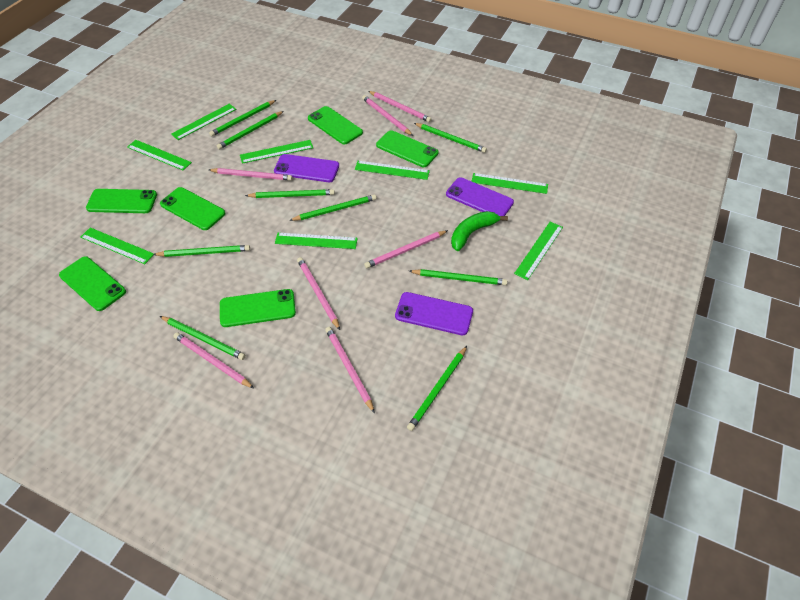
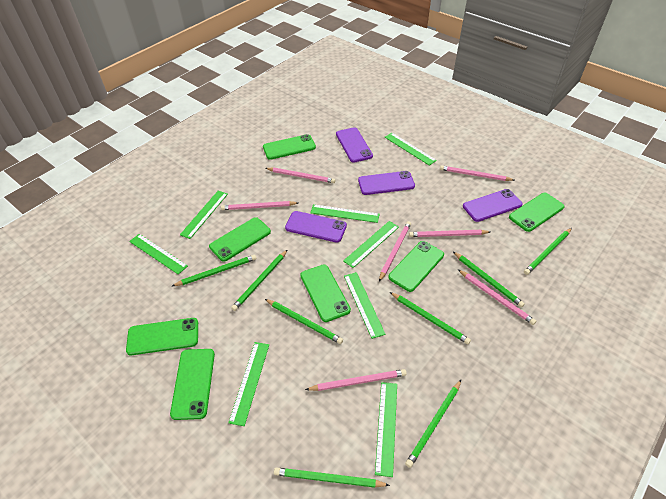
green banana: 1 -> 0
green pencil: 9 -> 8
green phone: 6 -> 7
purple phone: 3 -> 4

